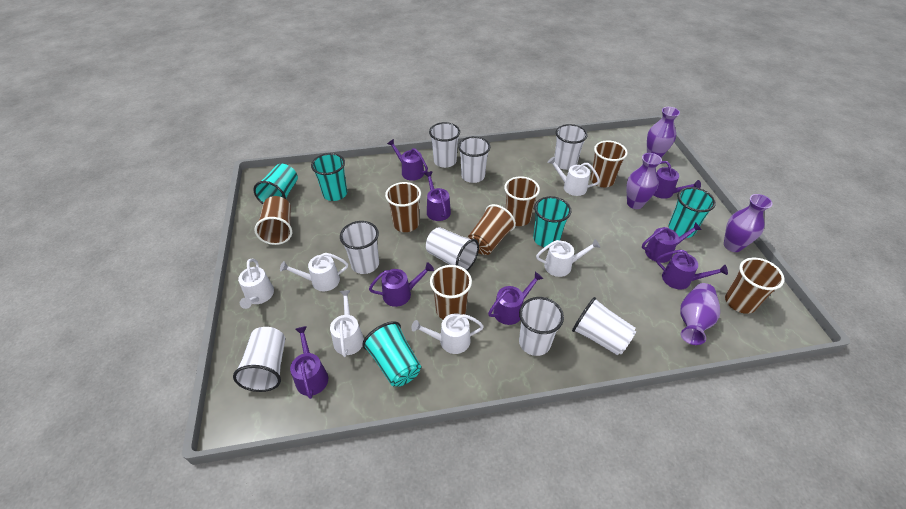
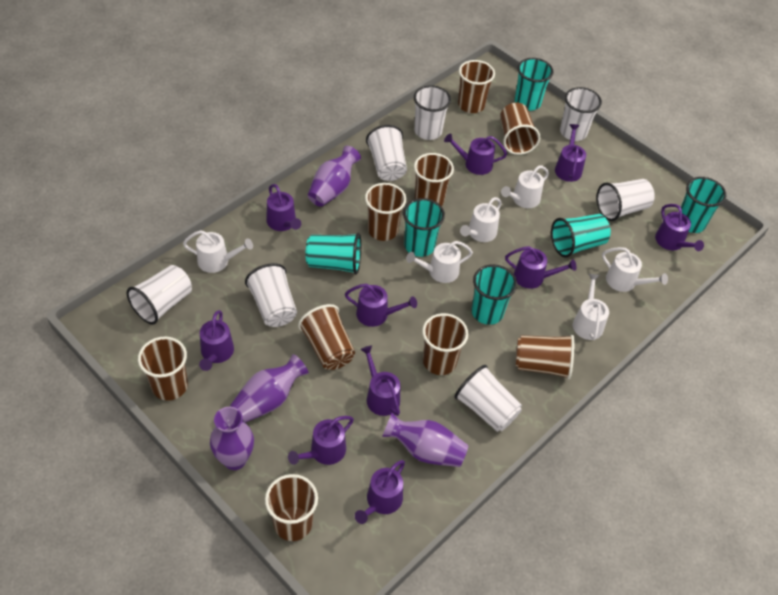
brown cup: 7 -> 9
purple watering can: 8 -> 10
turquoise cup: 5 -> 6
white cup: 8 -> 7

